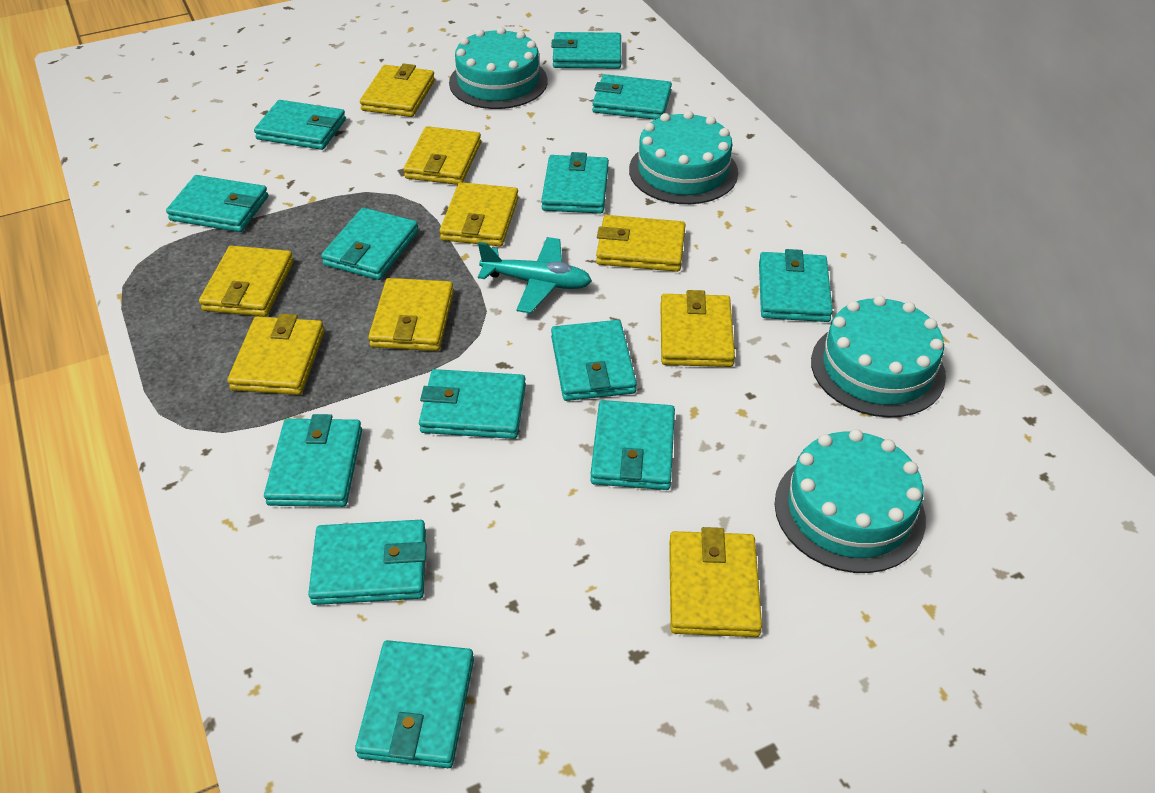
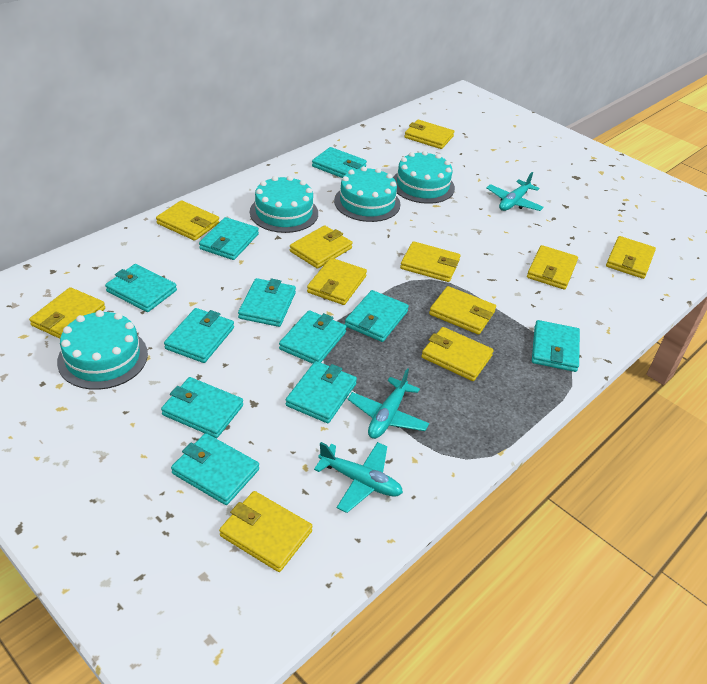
turquoise plane: 1 -> 3
turquoise wallet: 13 -> 11
yellow wallet: 9 -> 11

